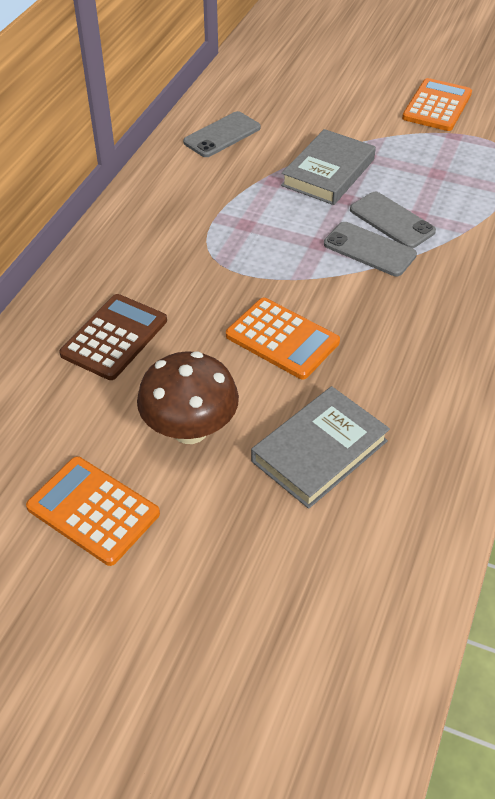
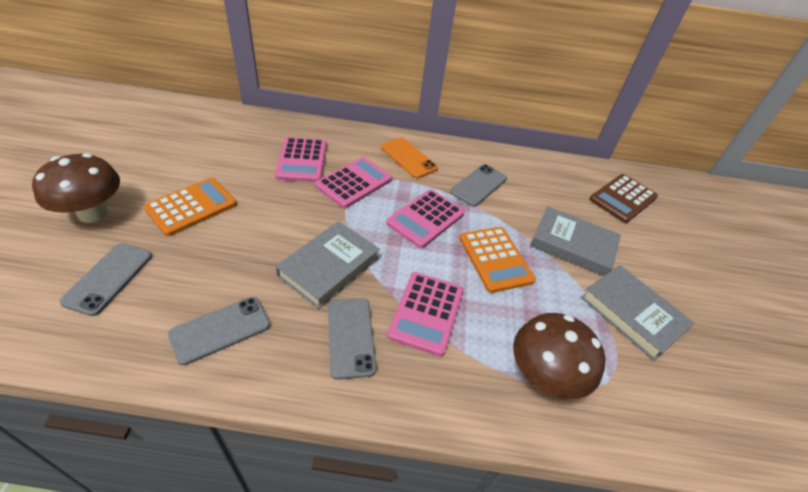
brown mushroom: 1 -> 2
grey book: 2 -> 3
grey phone: 3 -> 4
orange calculator: 3 -> 2
orange phone: 0 -> 1
pink calculator: 0 -> 4

